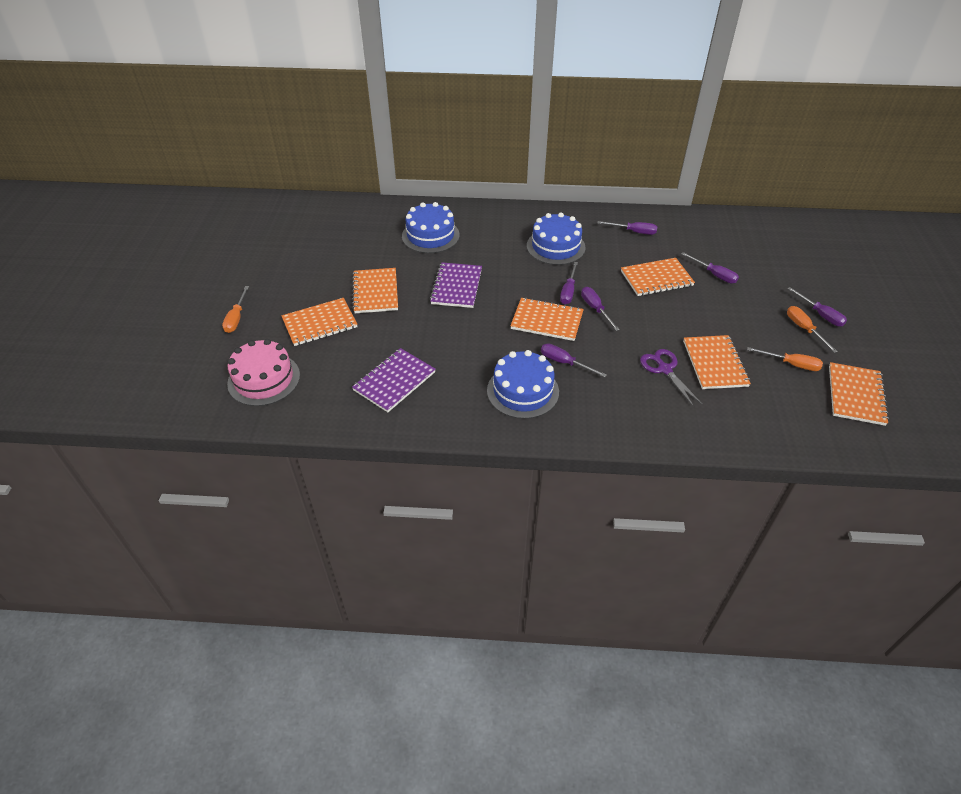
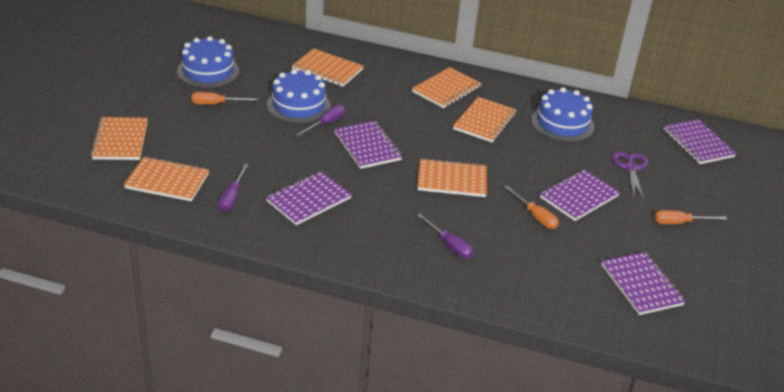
pink cake: 1 -> 0
purple notebook: 2 -> 5
purple screwdriver: 6 -> 3

